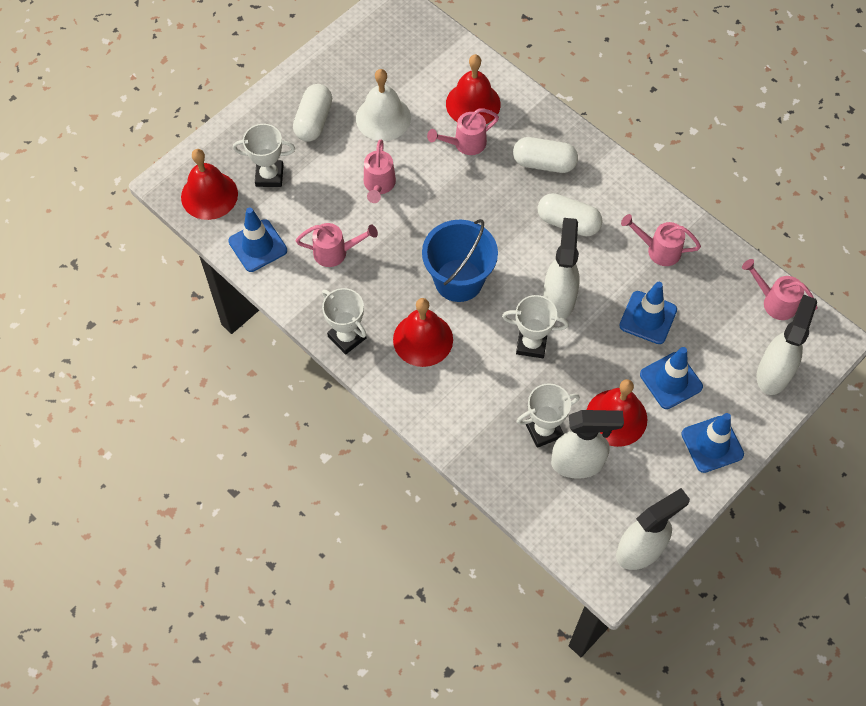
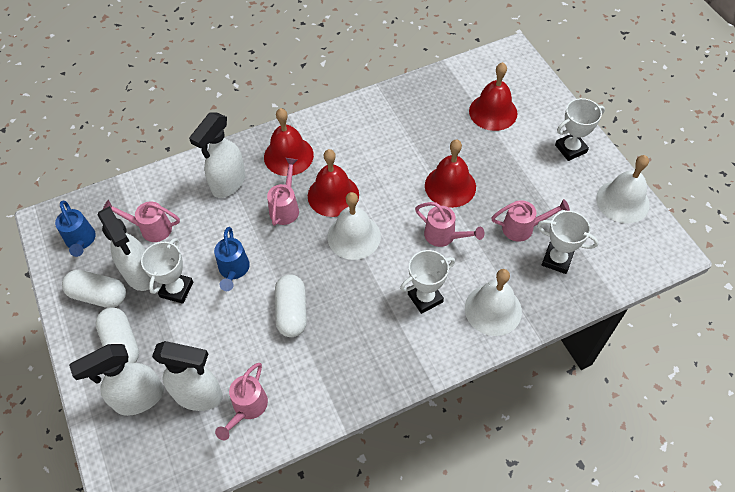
blue bucket: 1 -> 0
blue traffic cone: 4 -> 0
blue watering can: 0 -> 2
white bell: 1 -> 3

